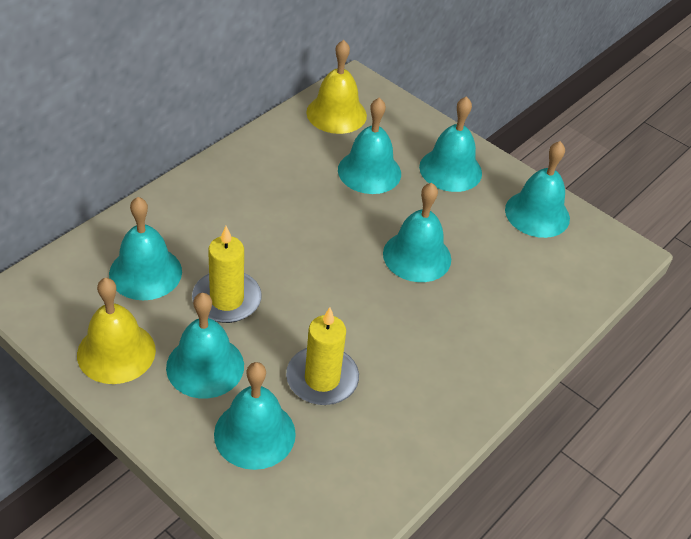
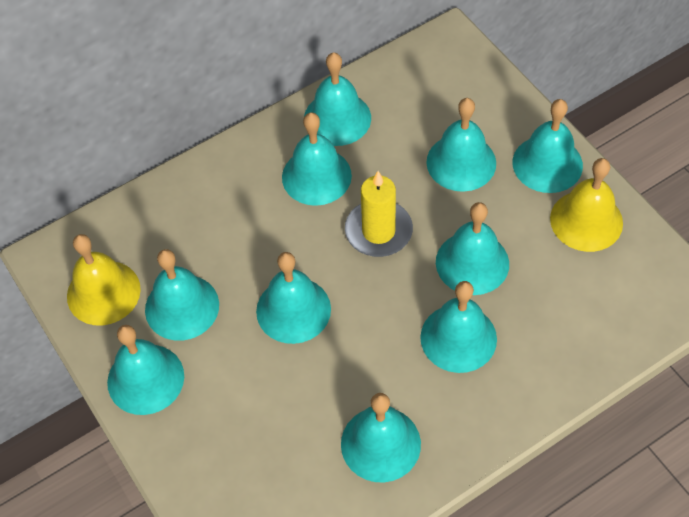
turquoise bell: 7 -> 10
yellow candle: 2 -> 1

